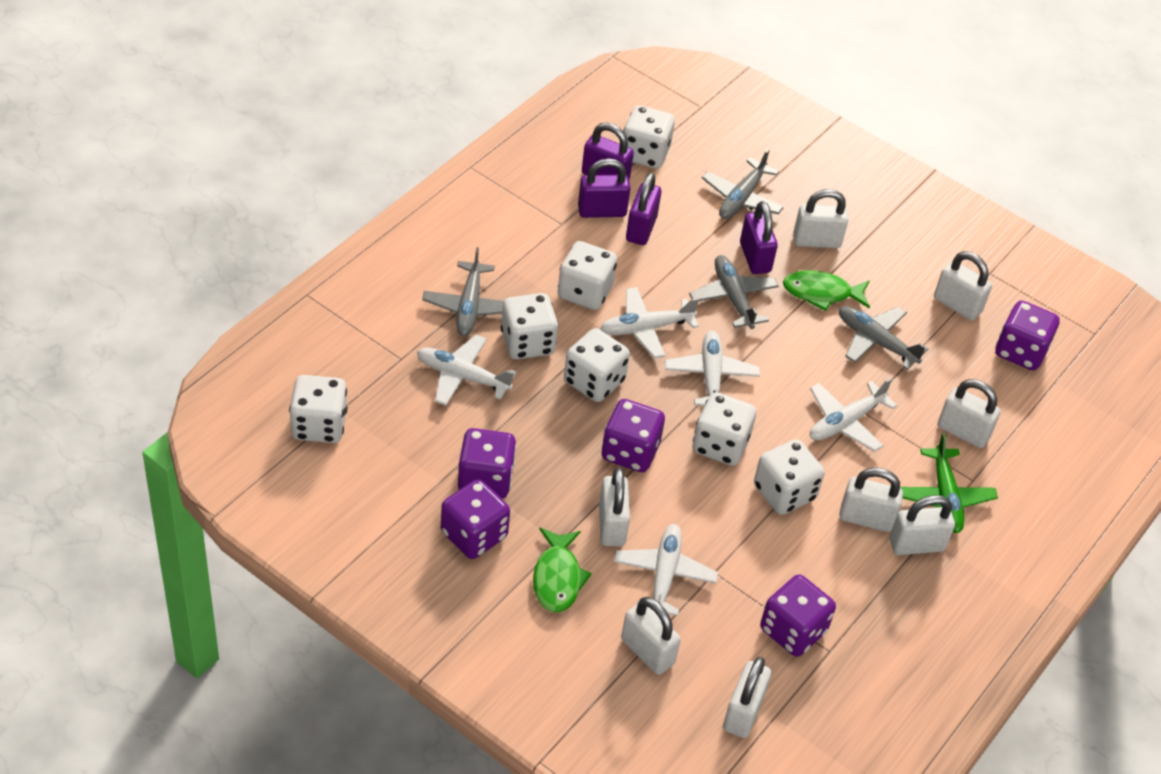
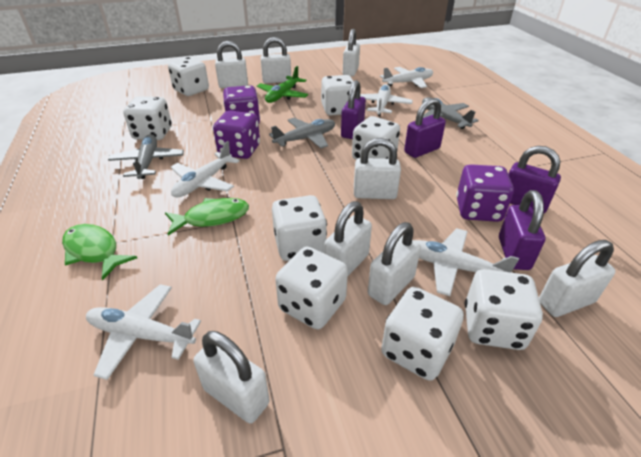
grey plane: 4 -> 3
purple dice: 5 -> 3
white dice: 7 -> 8

